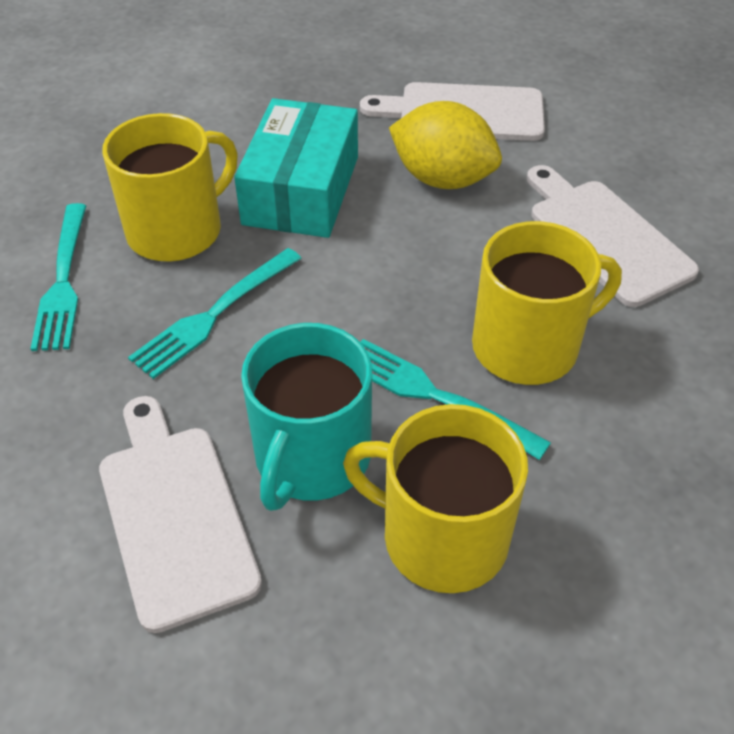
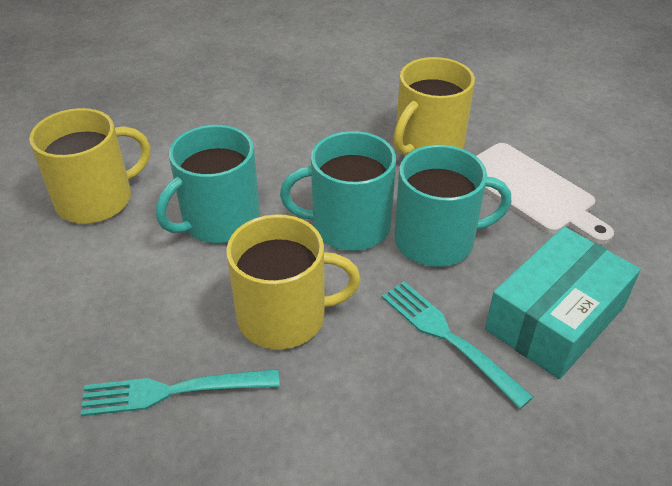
turquoise fork: 3 -> 2
turquoise mug: 1 -> 3
white cutting board: 3 -> 1
yellow lemon: 1 -> 0

